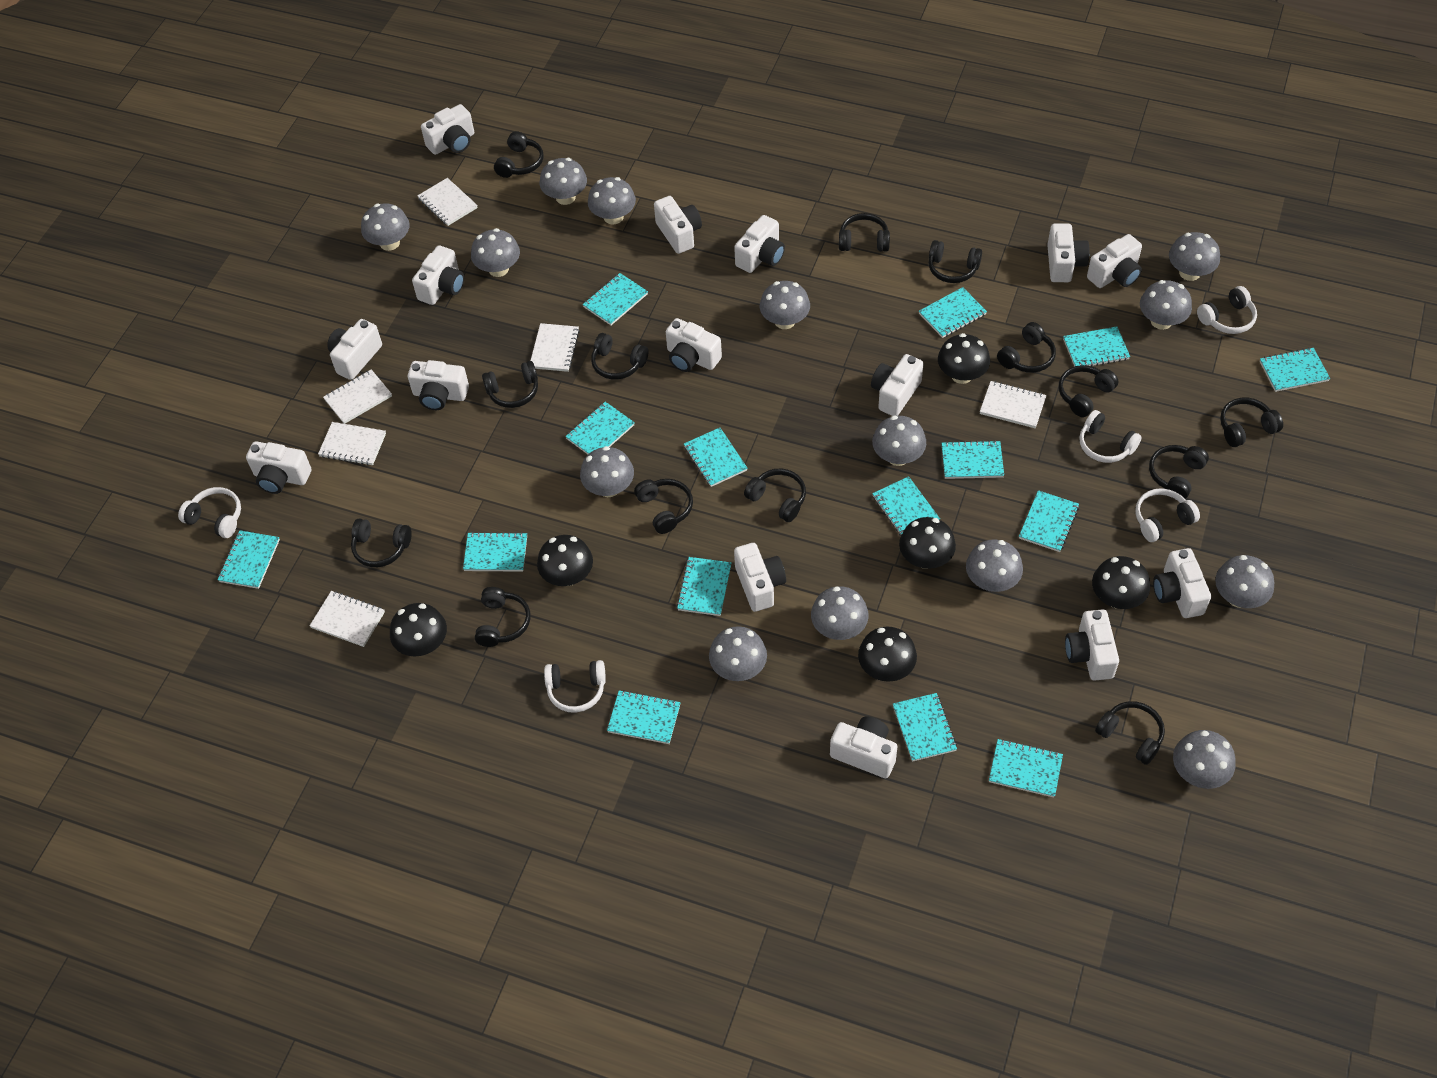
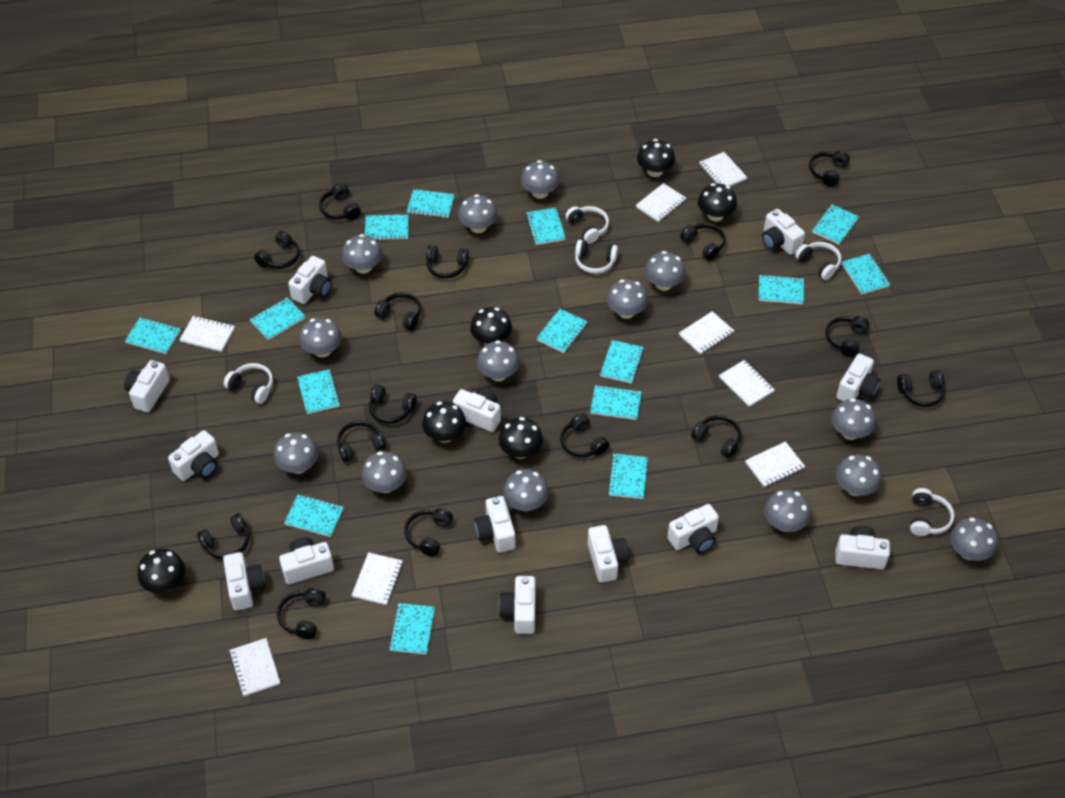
black headphones: 14 -> 15
white camera: 15 -> 13
white notebook: 6 -> 8

